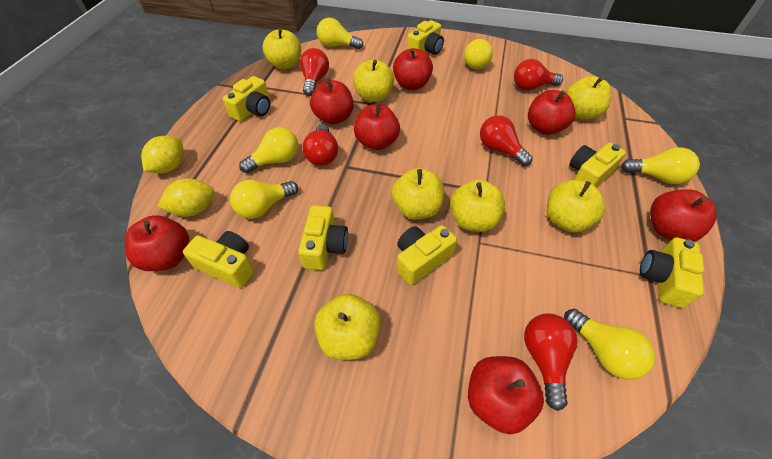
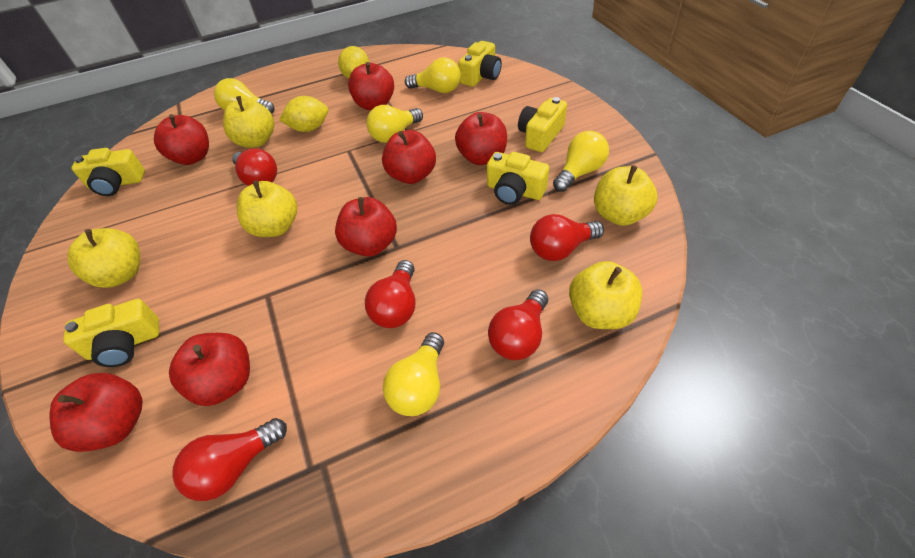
yellow apple: 7 -> 5
yellow camera: 7 -> 5
yellow light bulb: 6 -> 5

